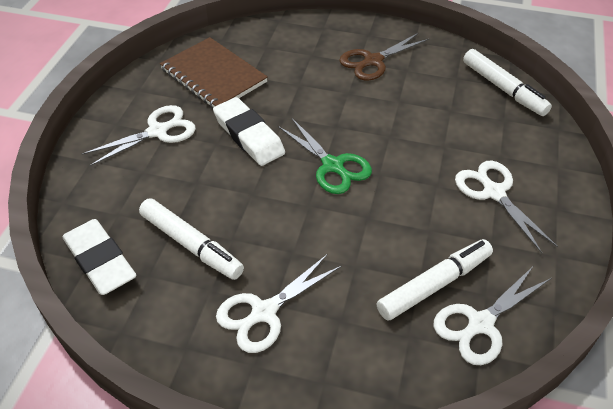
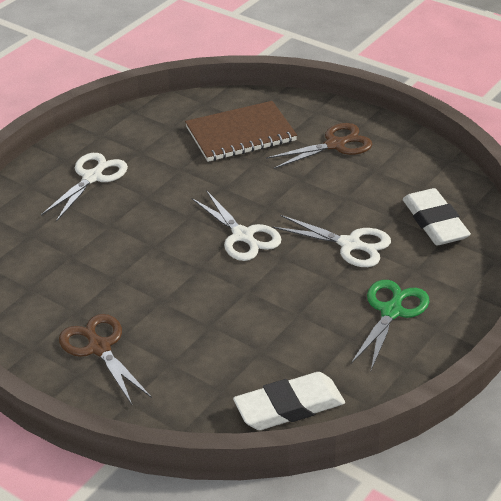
brown scissors: 1 -> 2
white marker: 3 -> 0
white scissors: 4 -> 3

